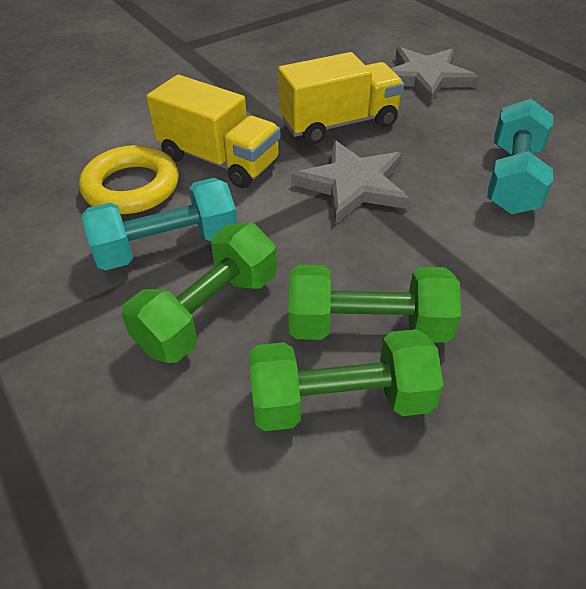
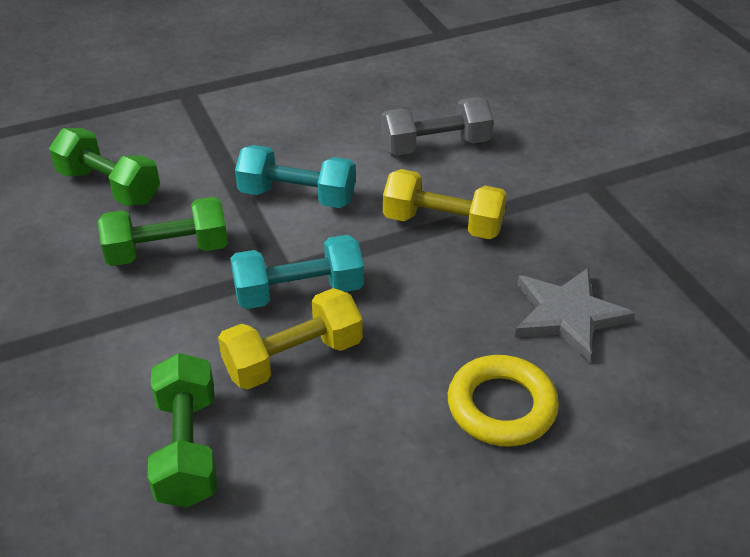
grey dumbbell: 0 -> 1
grey star: 2 -> 1
yellow dumbbell: 0 -> 2
yellow truck: 2 -> 0

